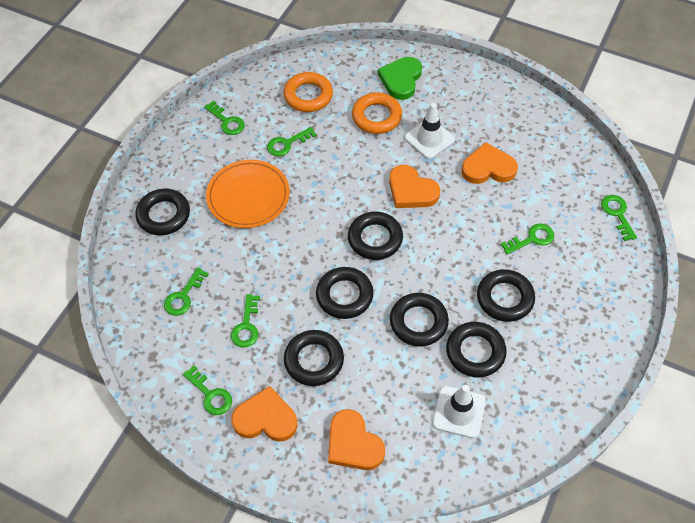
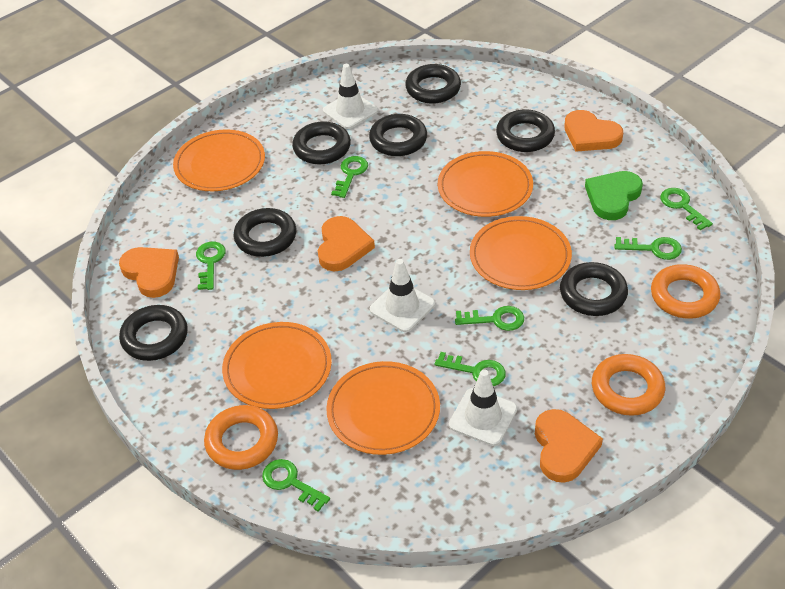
orange plate: 1 -> 5
orange ring: 2 -> 3
white traffic cone: 2 -> 3

